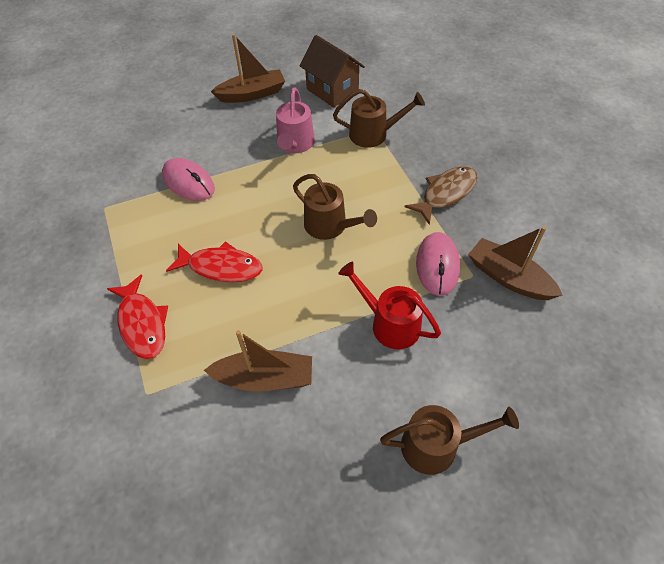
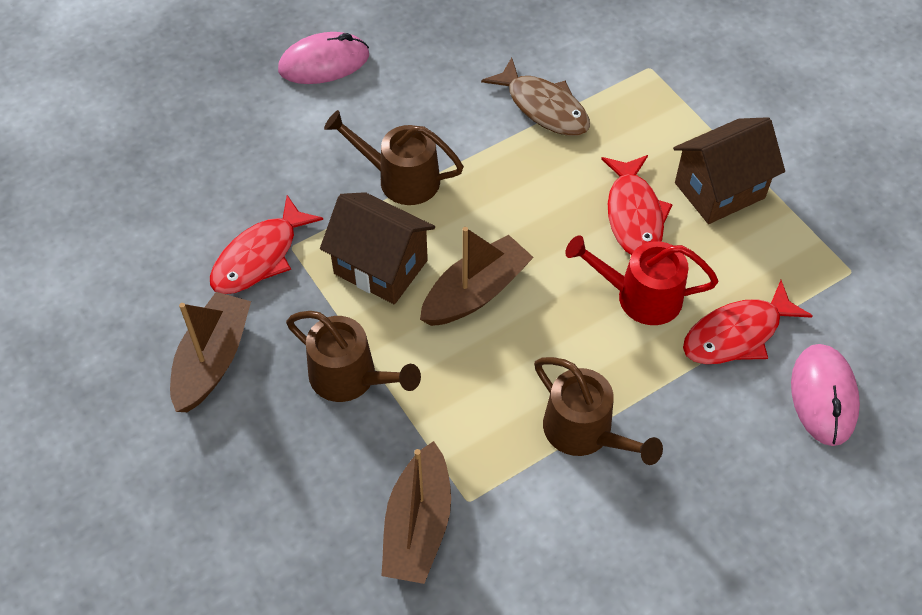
brown house: 1 -> 2
pink watering can: 1 -> 0
red fish: 2 -> 3

